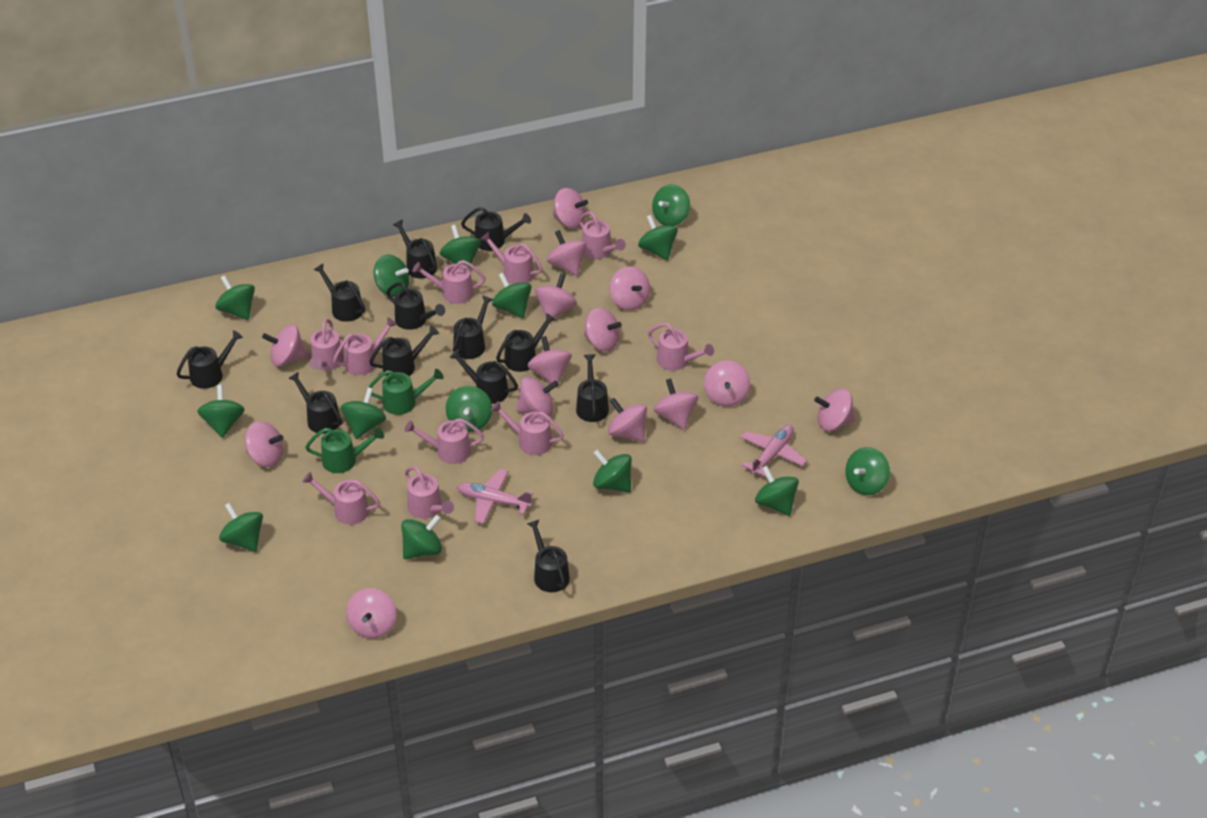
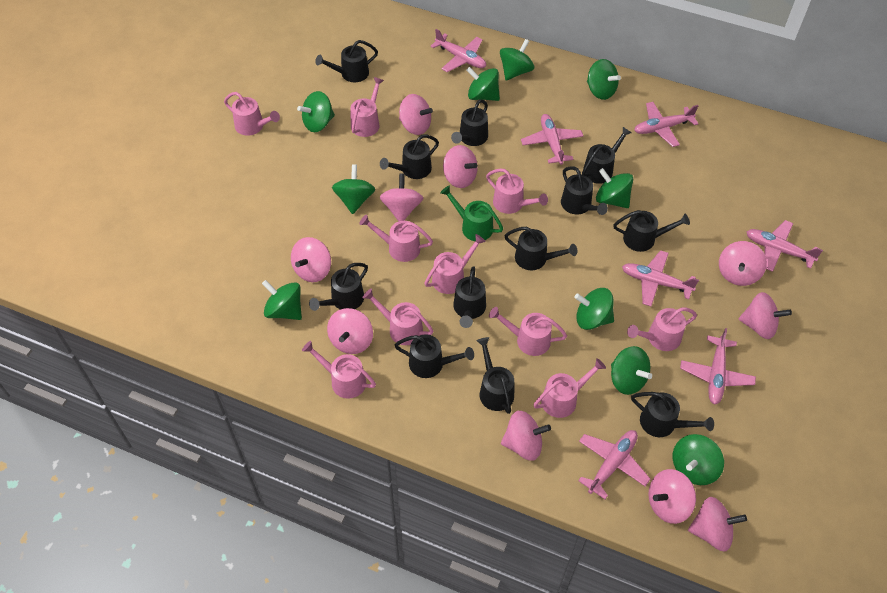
green spinning top: 14 -> 10
green watering can: 2 -> 1
pink plane: 2 -> 7
pink spinning top: 14 -> 10

